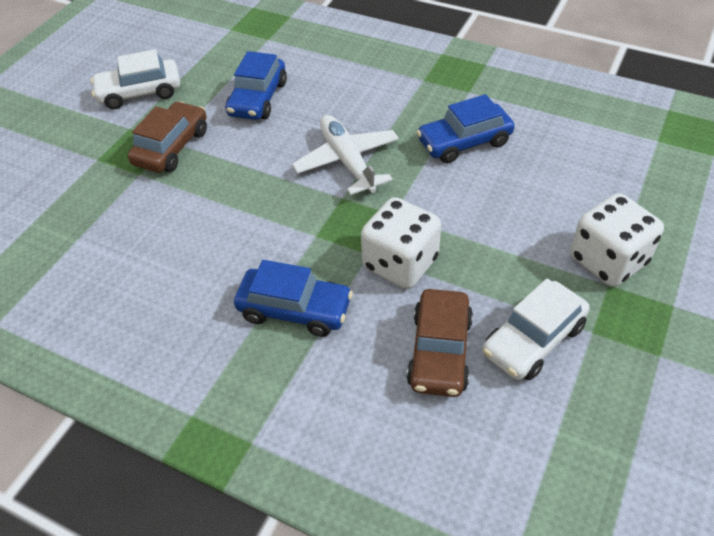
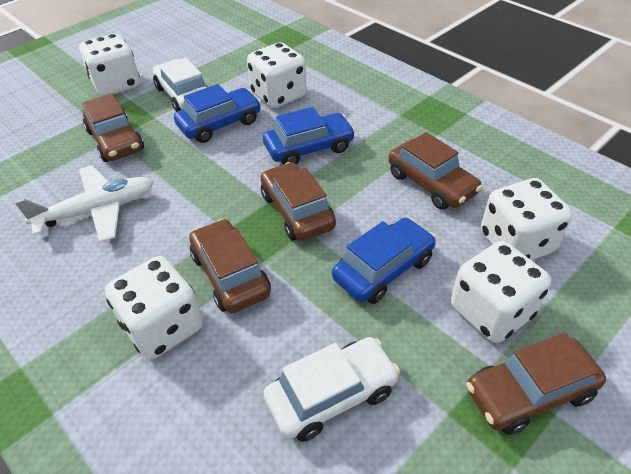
brown car: 2 -> 5
white dice: 2 -> 5

